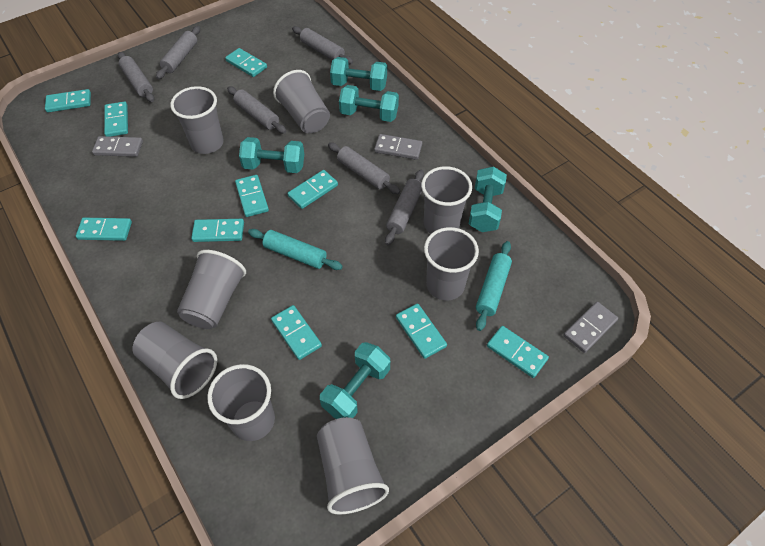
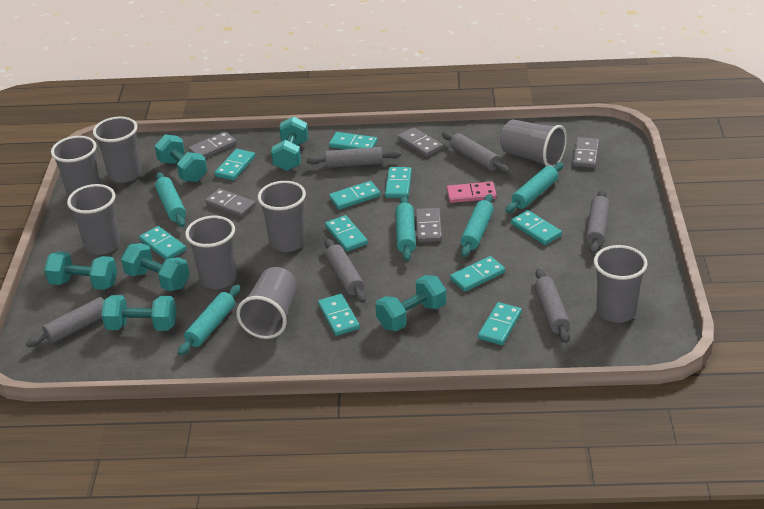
grey domino: 3 -> 5
pink domino: 0 -> 1
turquoise dumbbell: 5 -> 6
turquoise rolling pin: 2 -> 5

